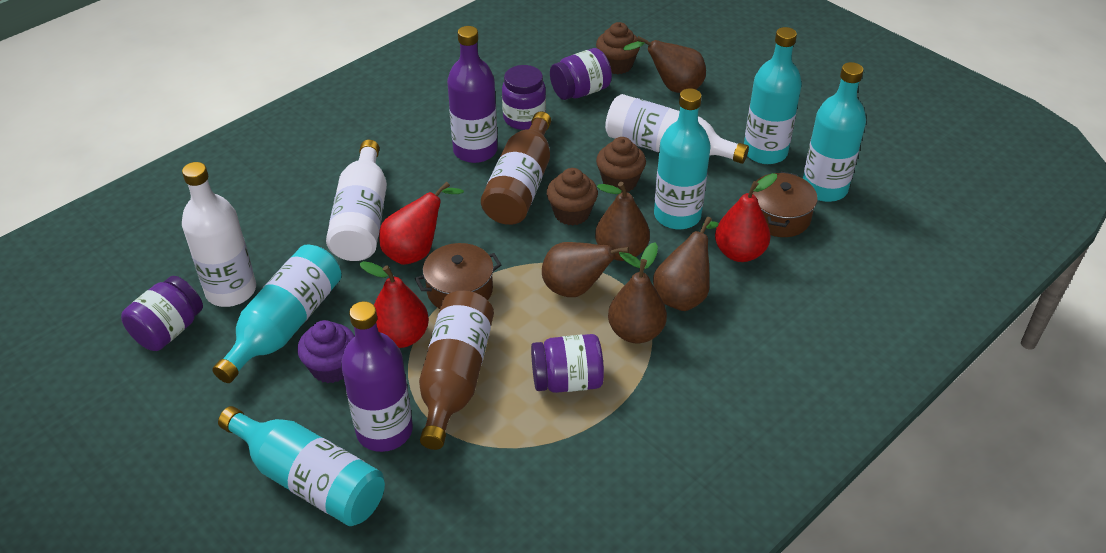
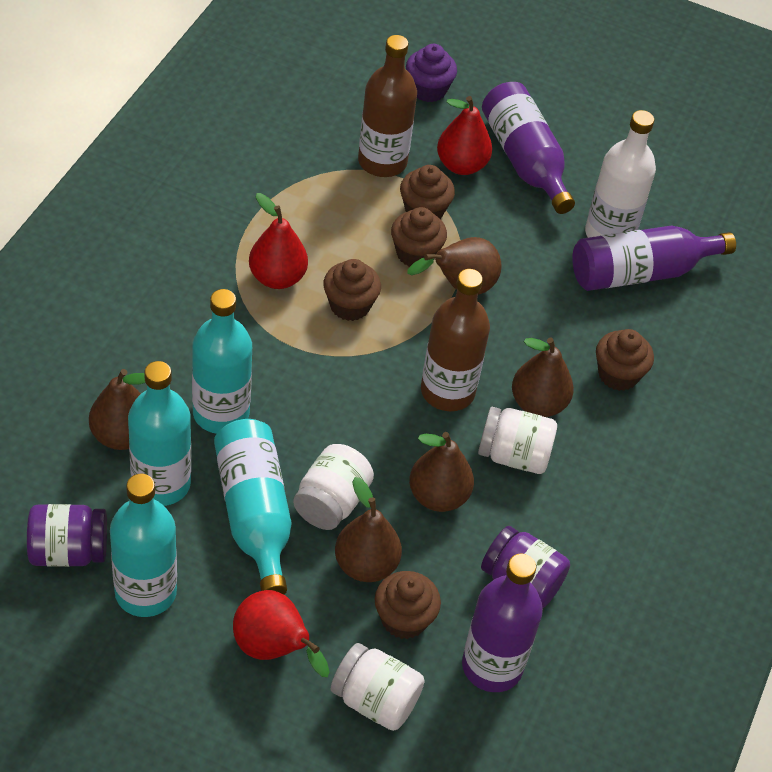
brown cupcake: 3 -> 5
brown pot: 2 -> 0
purple bottle: 2 -> 3
purple jar: 4 -> 2
turquoise bottle: 5 -> 4
white bottle: 3 -> 1
white jar: 0 -> 3

